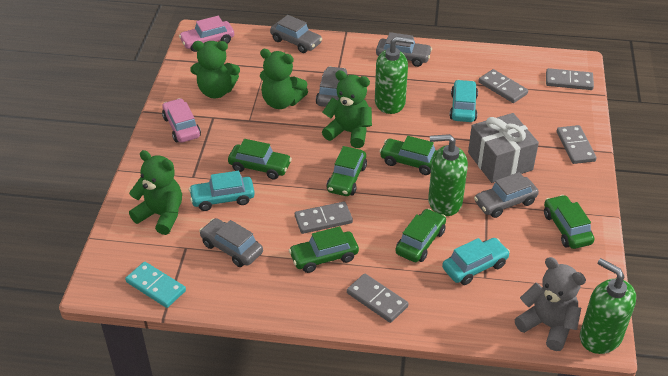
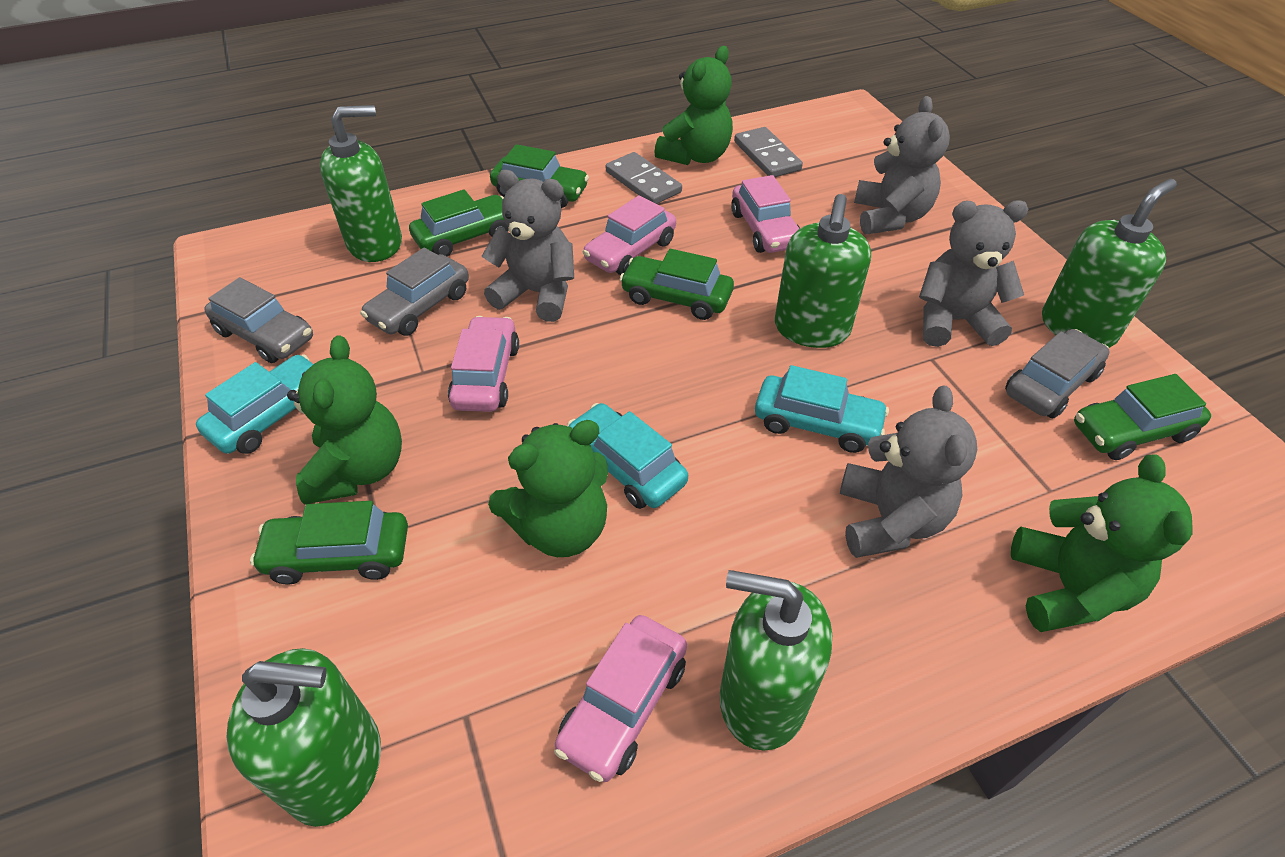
green car: 6 -> 5
green soap dispenser: 3 -> 5
grey car: 5 -> 3
grey domino: 5 -> 2
grey gift: 1 -> 0
grey teddy bear: 1 -> 4
pink car: 2 -> 4
turquoise domino: 1 -> 0

